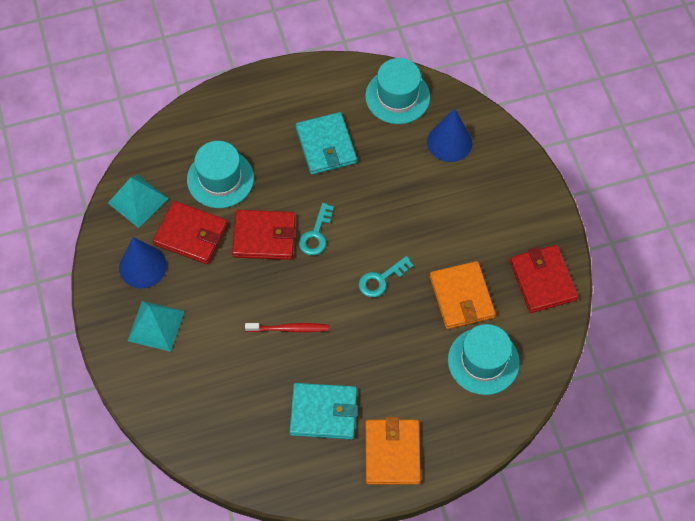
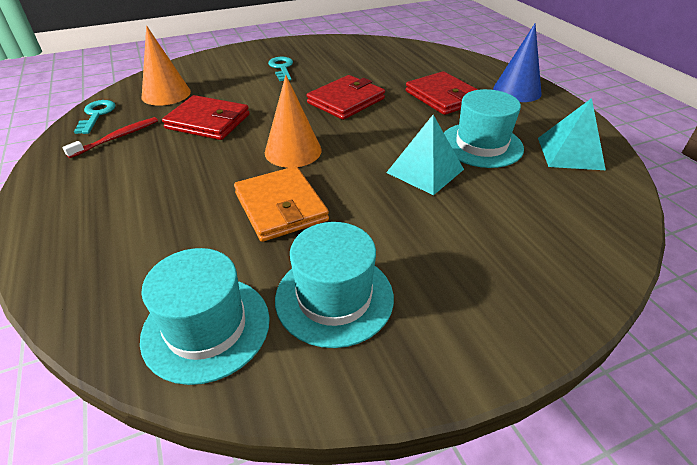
blue cone: 2 -> 1
orange cone: 0 -> 2
orange wallet: 2 -> 1
turquoise wallet: 2 -> 0

